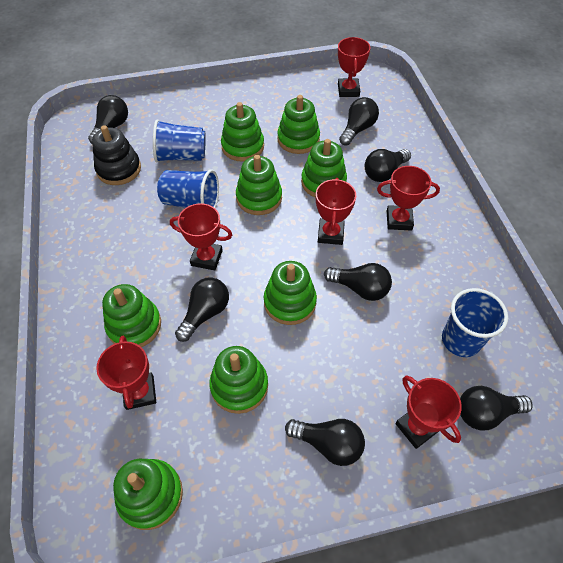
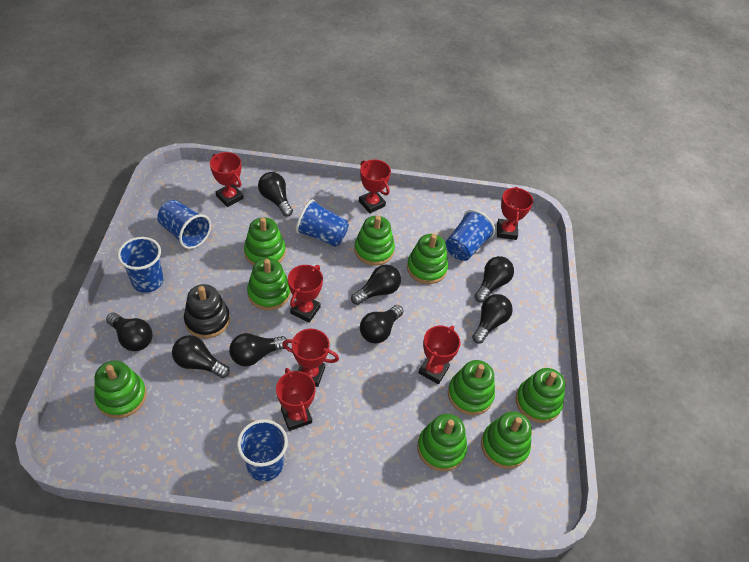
black light bulb: 7 -> 8
blue cup: 3 -> 5
green stacking toy: 8 -> 9
red trophy: 6 -> 7

